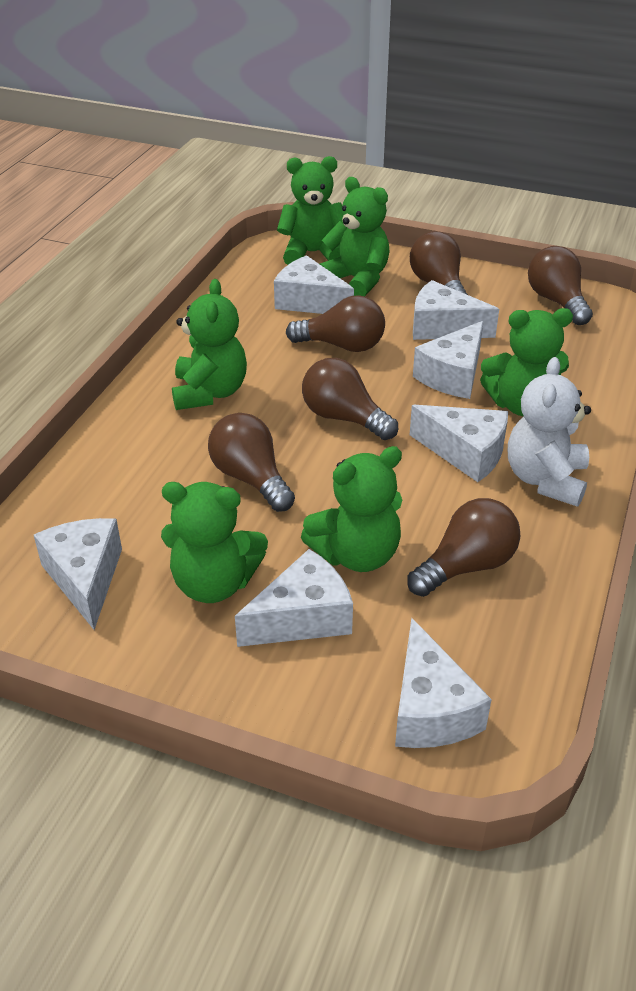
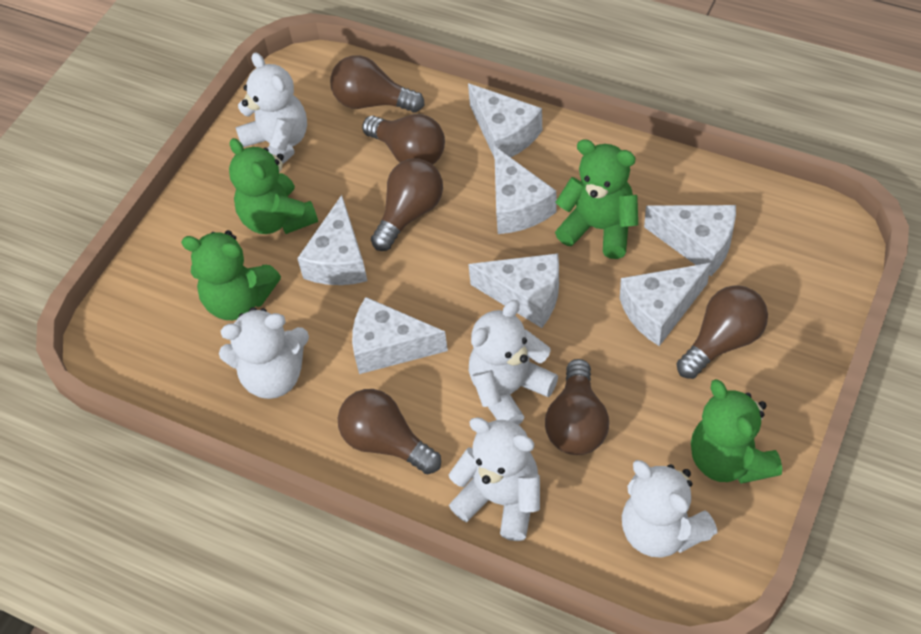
green teddy bear: 6 -> 4
white teddy bear: 1 -> 5

